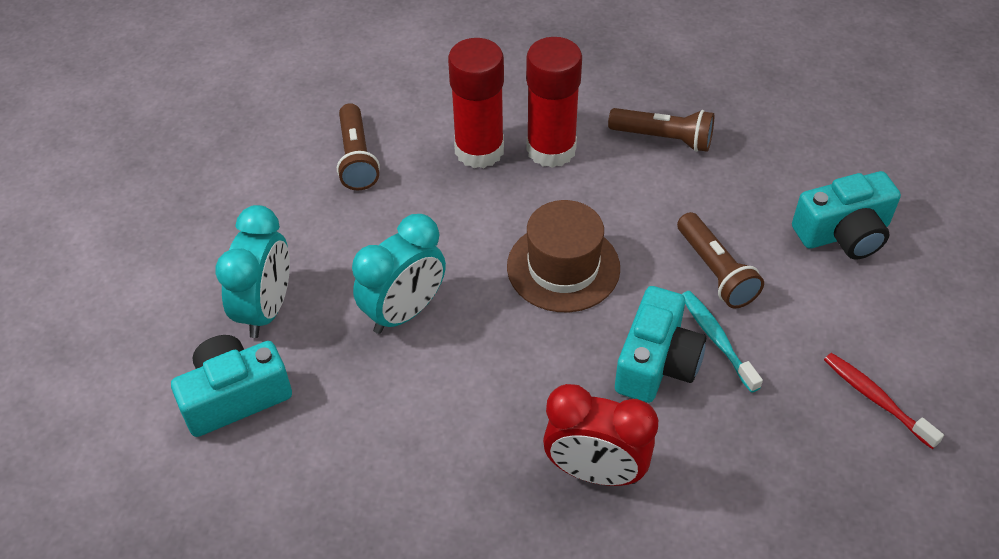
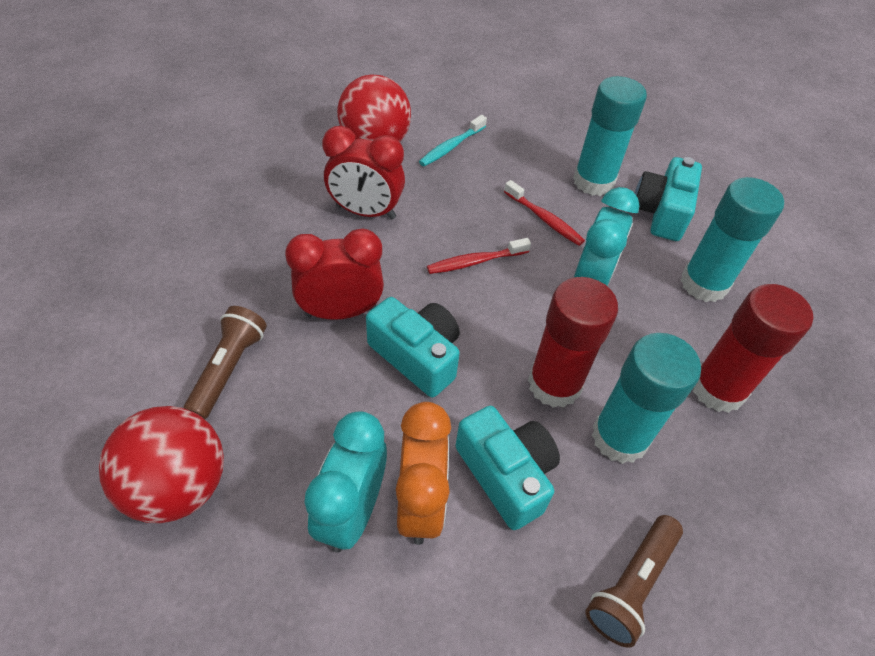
brown flashlight: 3 -> 2
brown hat: 1 -> 0
orange clock: 0 -> 1
red ball: 0 -> 2
red clock: 1 -> 2
red toothbrush: 1 -> 2
turquoise glue stick: 0 -> 3

